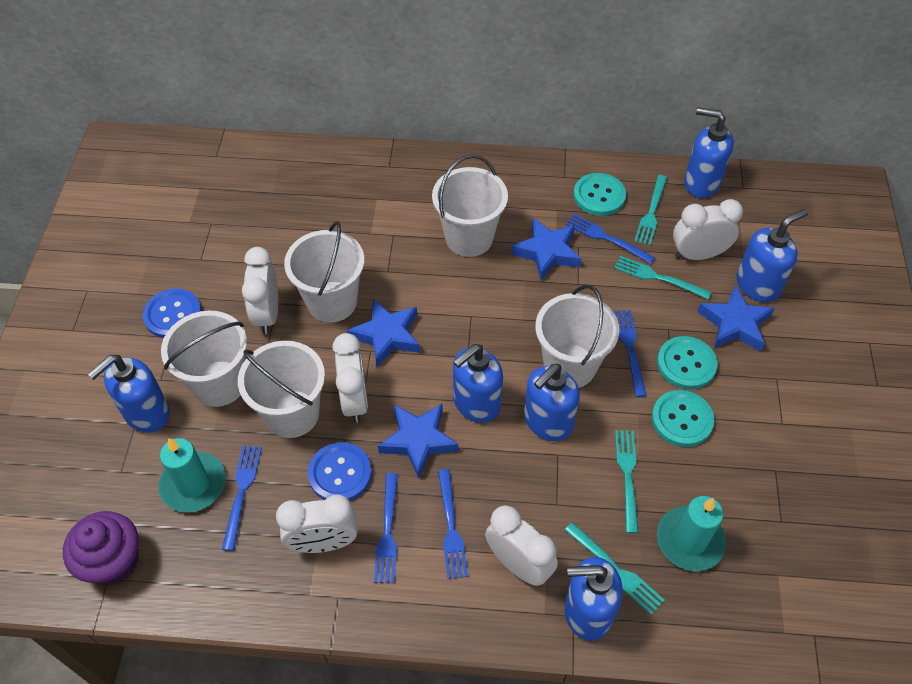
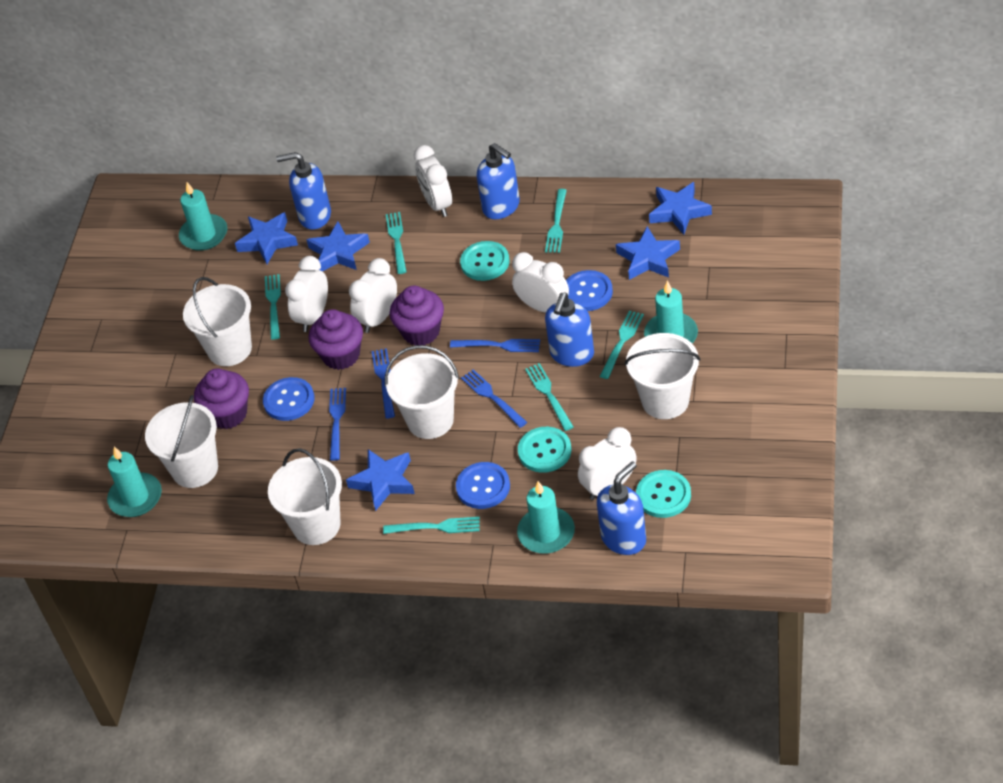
blue button: 2 -> 3
blue fork: 5 -> 4
blue soap dispenser: 6 -> 4
blue star: 4 -> 5
purple cupcake: 1 -> 3
turquoise candle: 2 -> 4
turquoise fork: 4 -> 6

